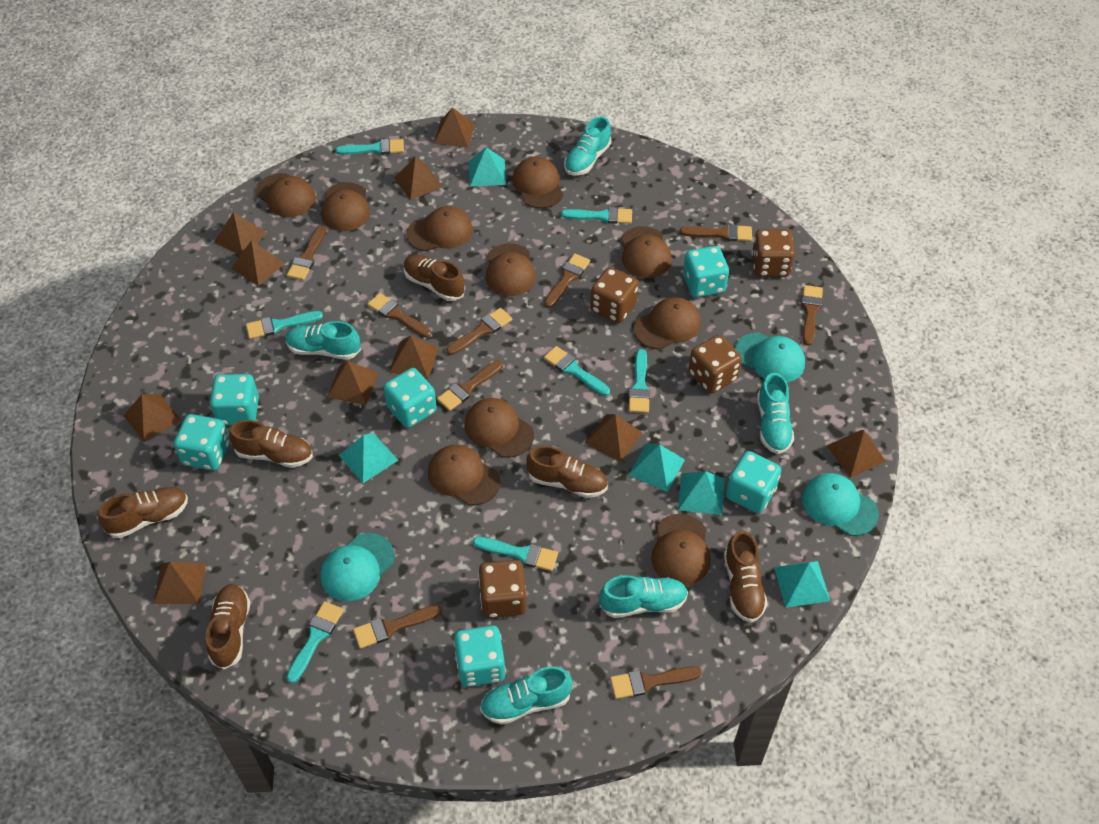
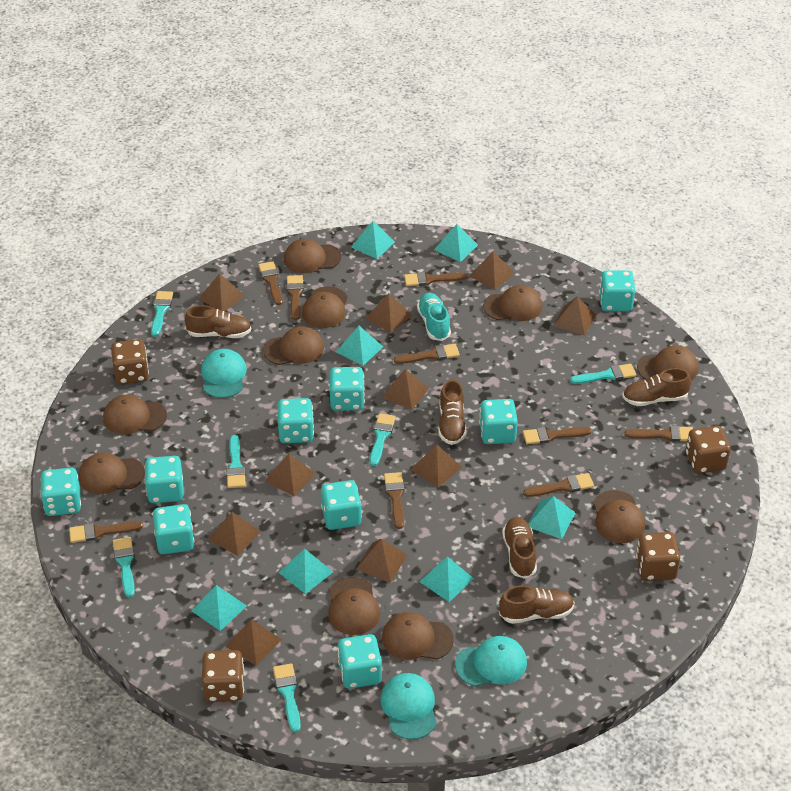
brown shoe: 6 -> 5
turquoise brush: 7 -> 6
turquoise dice: 6 -> 9
turquoise pyramid: 5 -> 7
turquoise shoe: 5 -> 1

